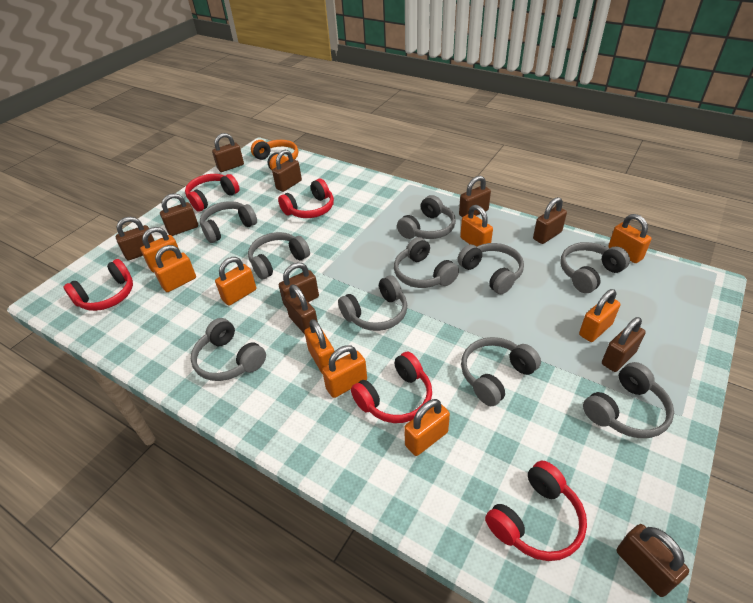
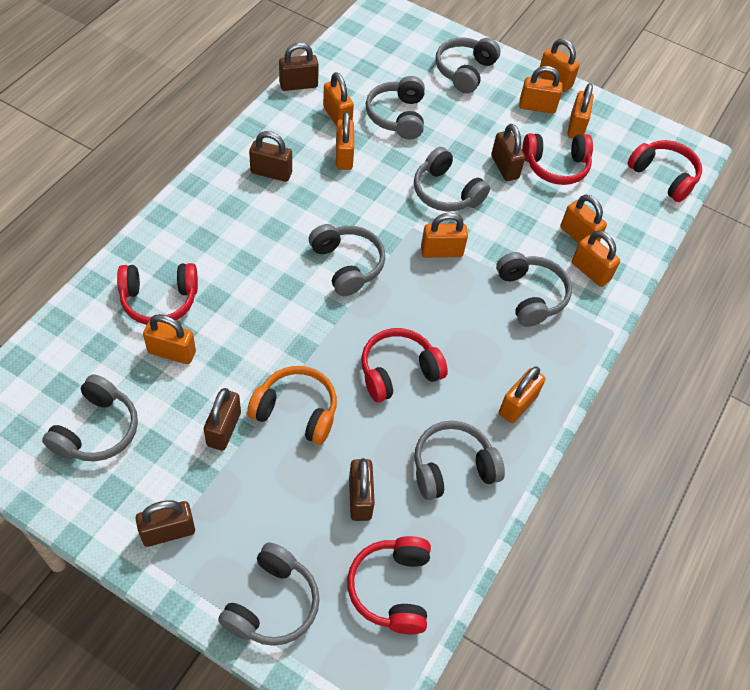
brown padlock: 10 -> 6
grey headphones: 10 -> 8
orange padlock: 9 -> 10

